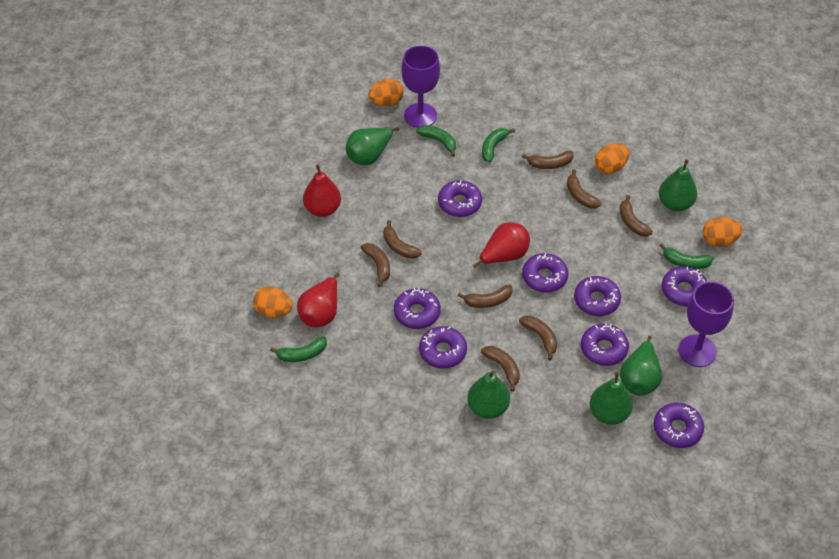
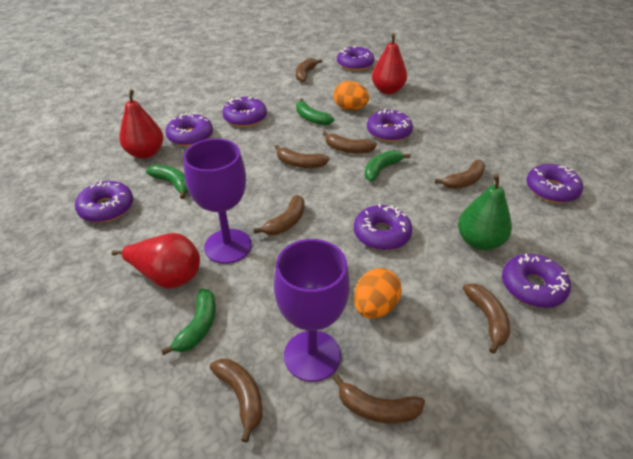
green pear: 5 -> 1
orange egg: 4 -> 2

